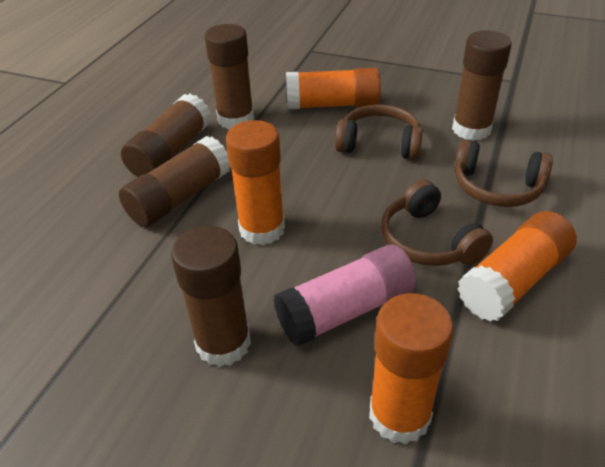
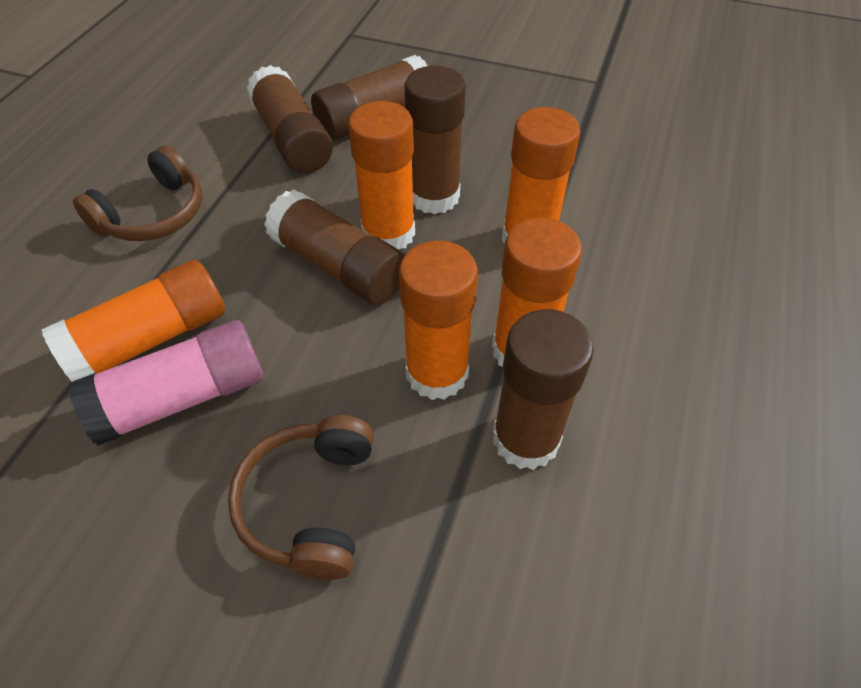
brown headphones: 3 -> 2
orange glue stick: 4 -> 5

